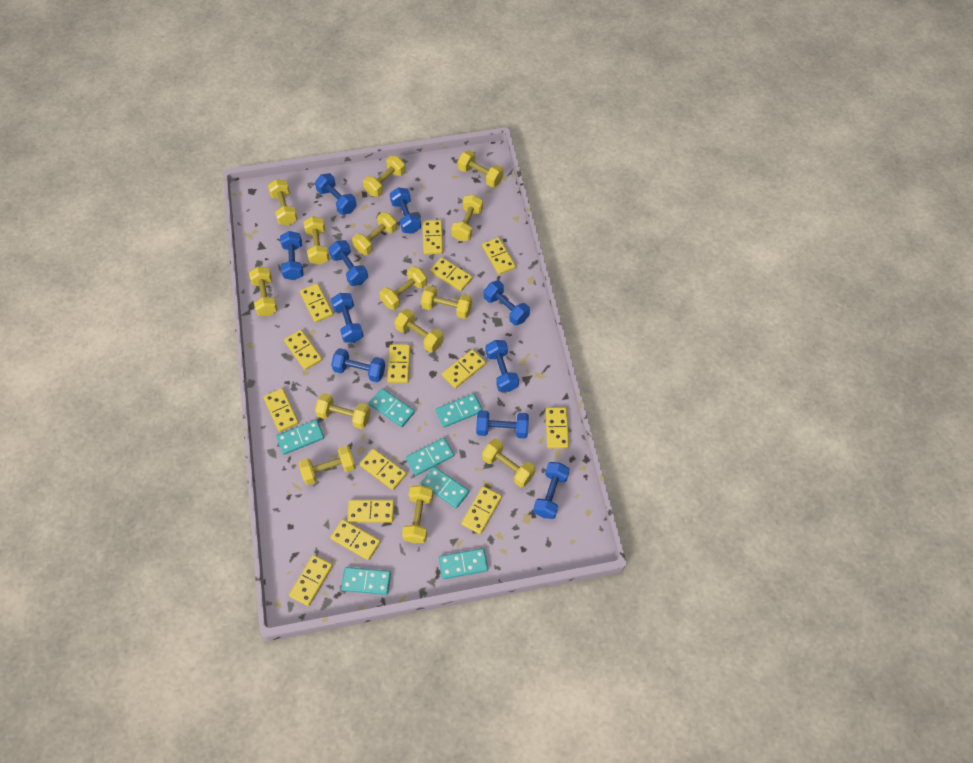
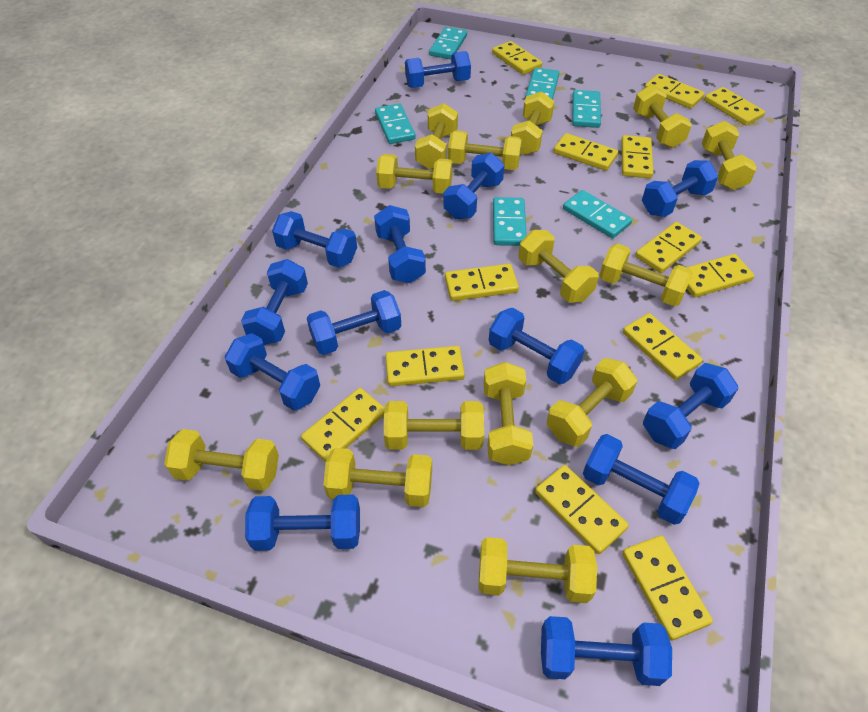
blue dumbbell: 10 -> 13
turquoise domino: 7 -> 6
yellow domino: 14 -> 13

